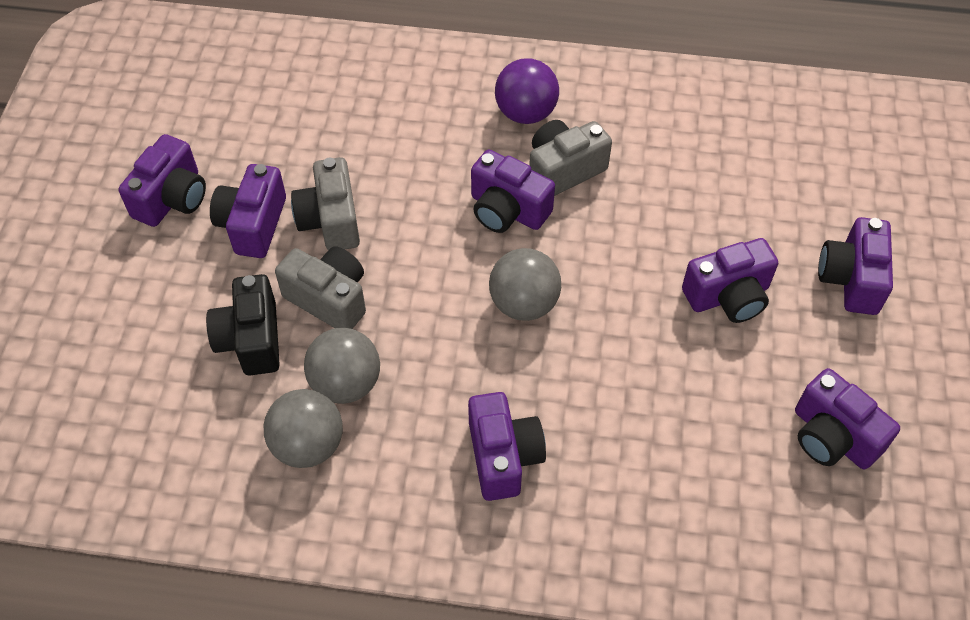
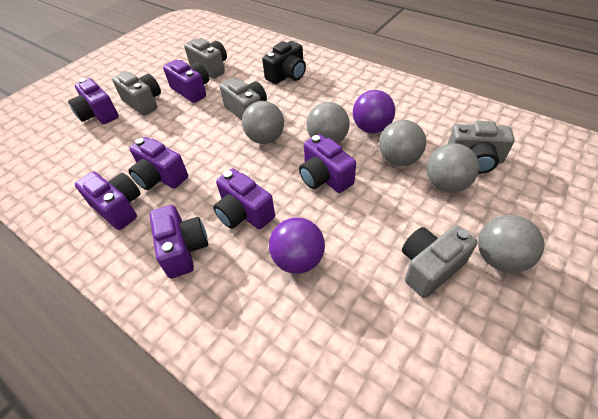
grey ball: 3 -> 5
grey camera: 3 -> 5
purple ball: 1 -> 2

